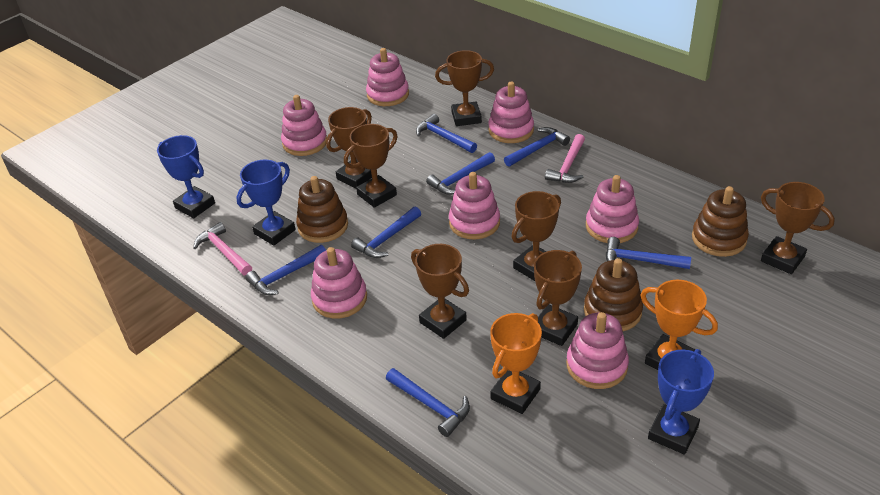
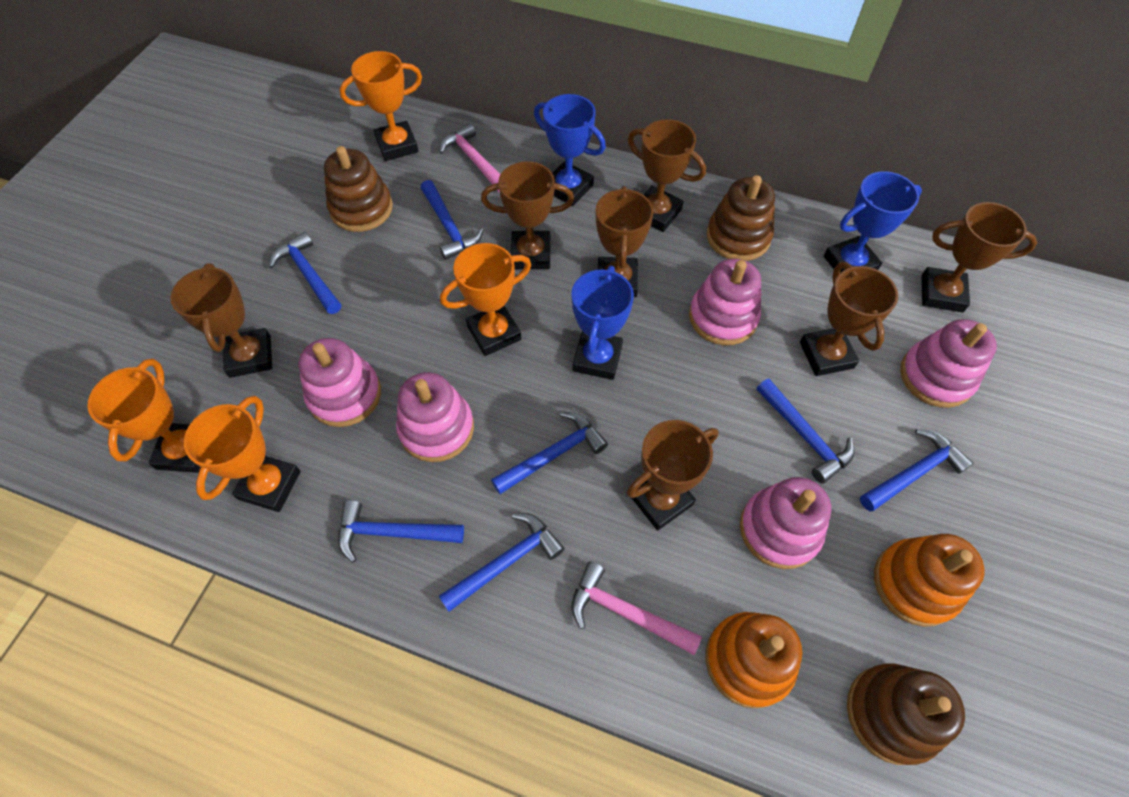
orange stacking toy: 0 -> 2
orange trophy: 2 -> 4
pink stacking toy: 7 -> 5

